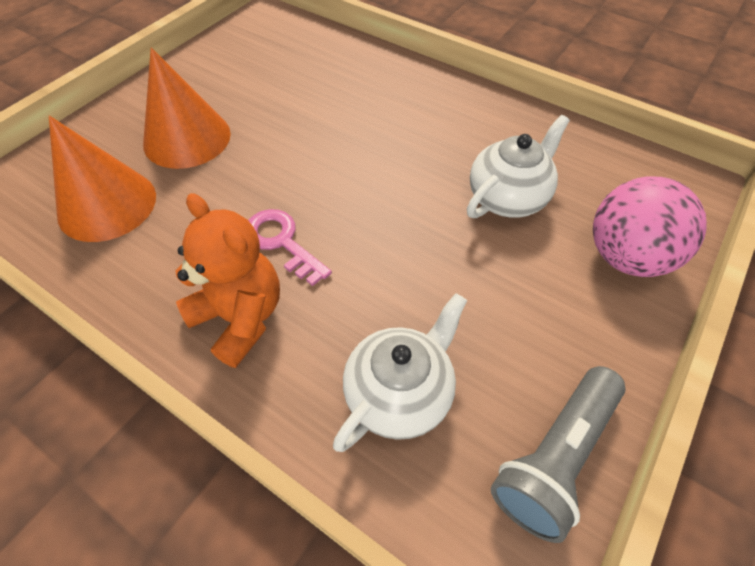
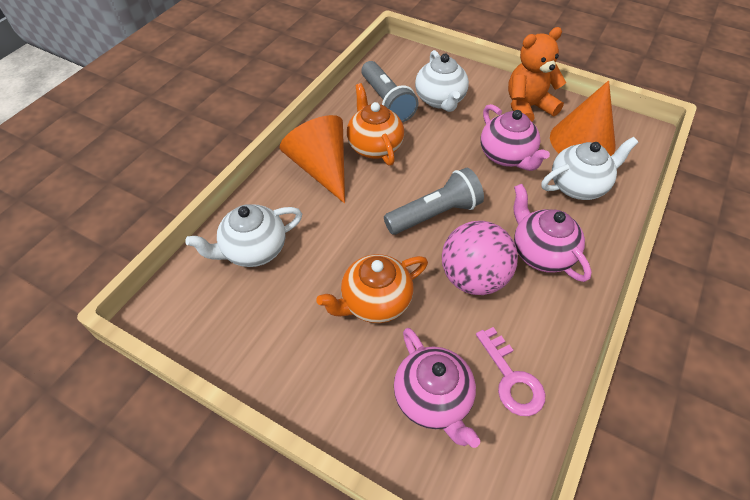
grey flashlight: 1 -> 2
orange teapot: 0 -> 2
pink teapot: 0 -> 3
white teapot: 2 -> 3

